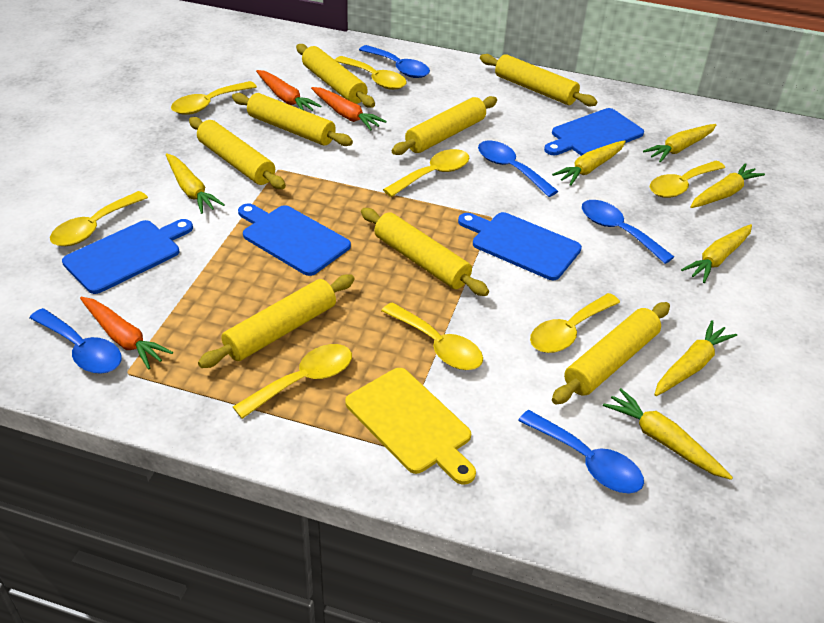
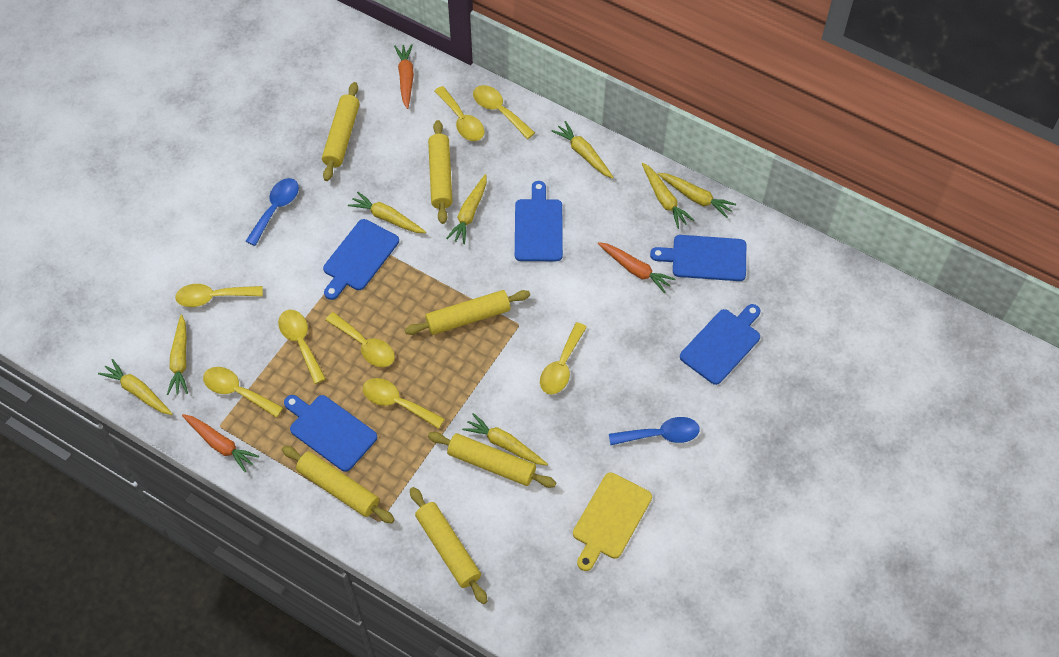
blue cutting board: 4 -> 5
blue spoon: 5 -> 2
yellow carrot: 7 -> 8
yellow rolling pin: 8 -> 6

